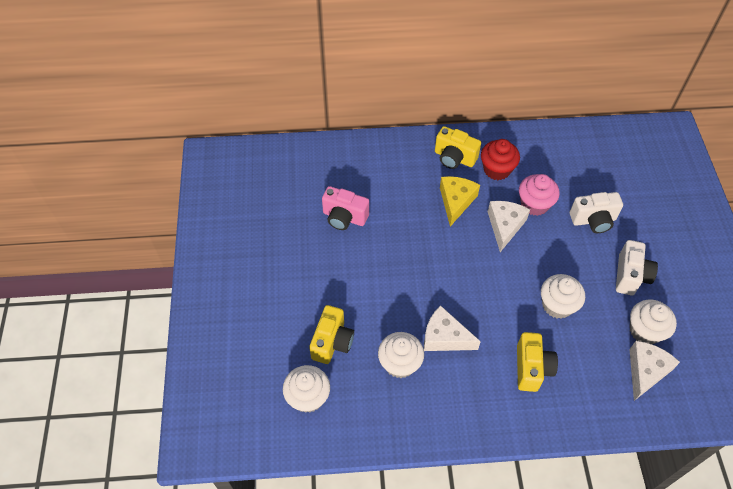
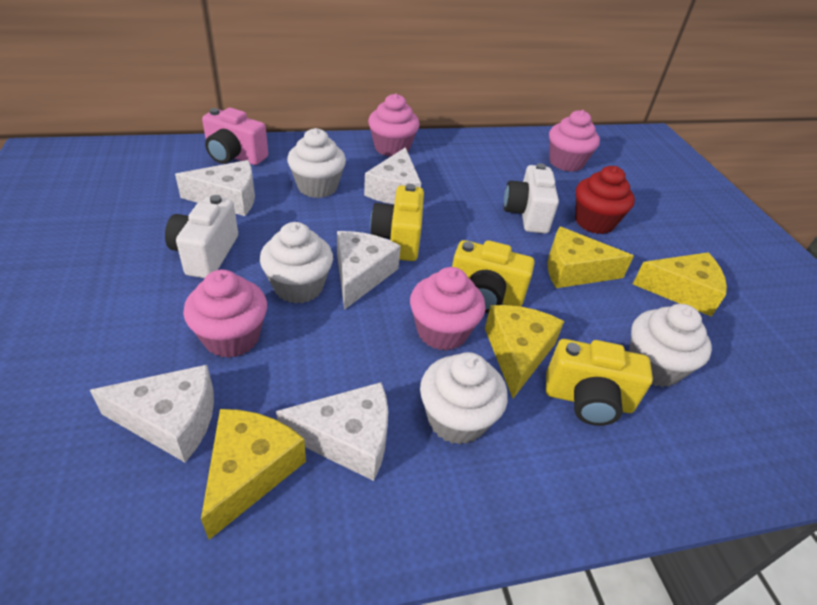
pink cupcake: 1 -> 4
white cheese: 3 -> 5
yellow cheese: 1 -> 4

